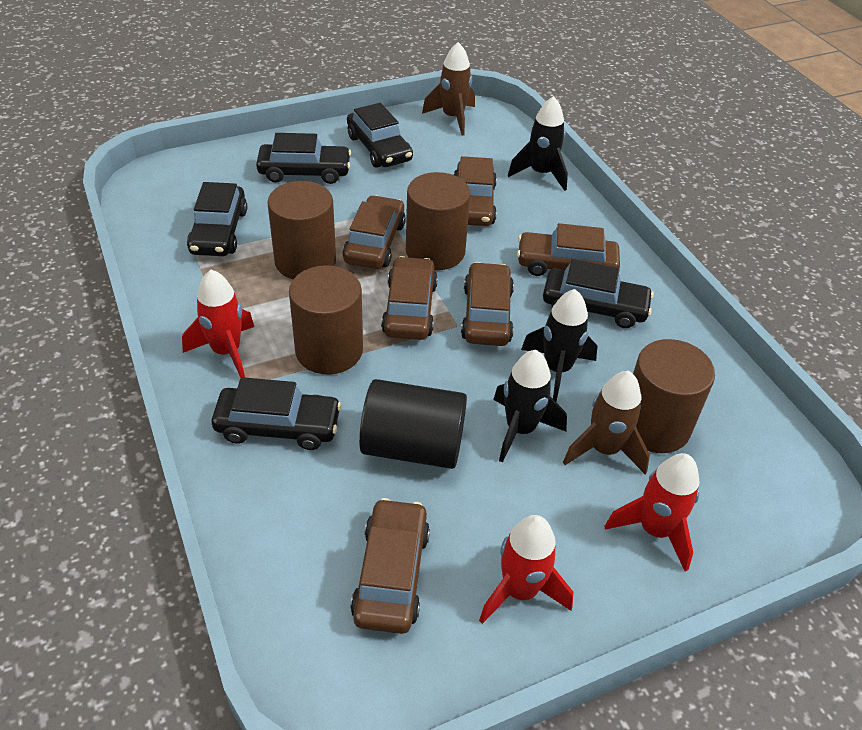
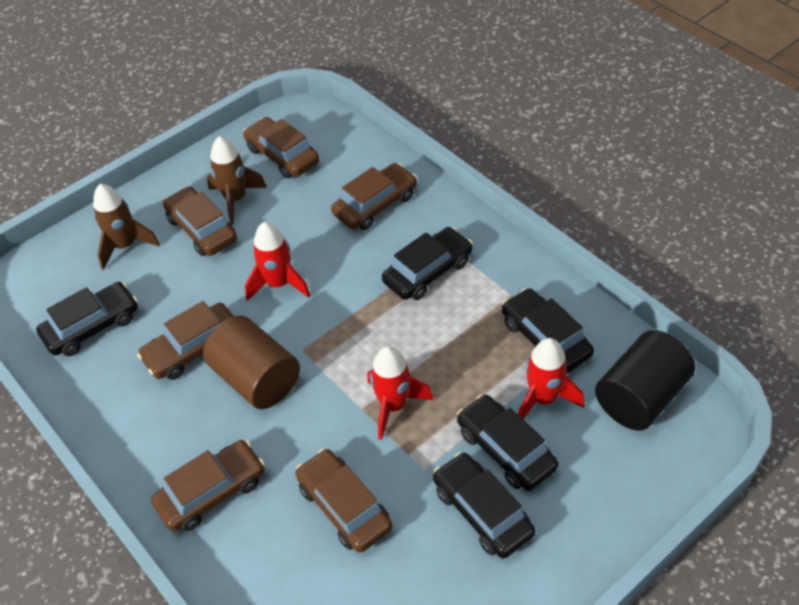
black rocket: 3 -> 0
brown cylinder: 4 -> 1

